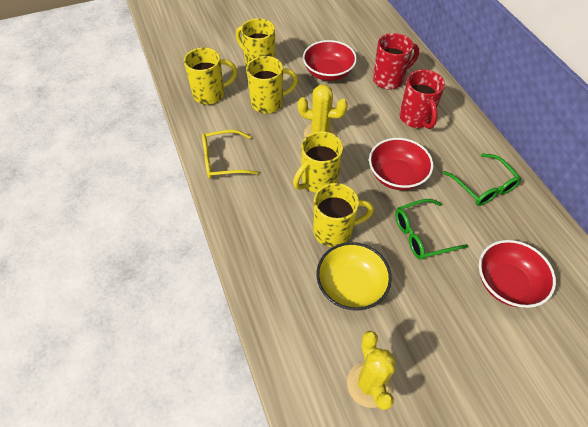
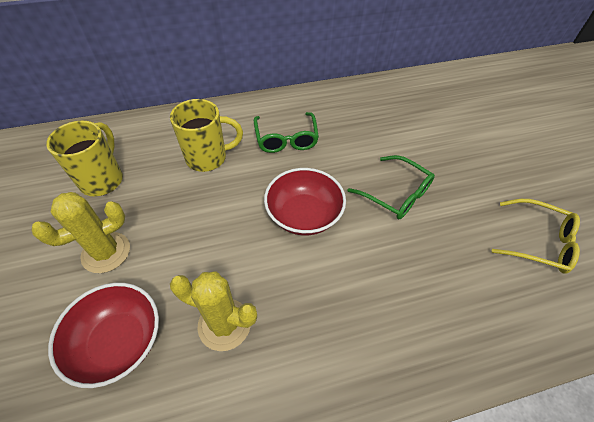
red bowl: 3 -> 2
red mug: 2 -> 0
yellow bowl: 1 -> 0
yellow mug: 5 -> 2

